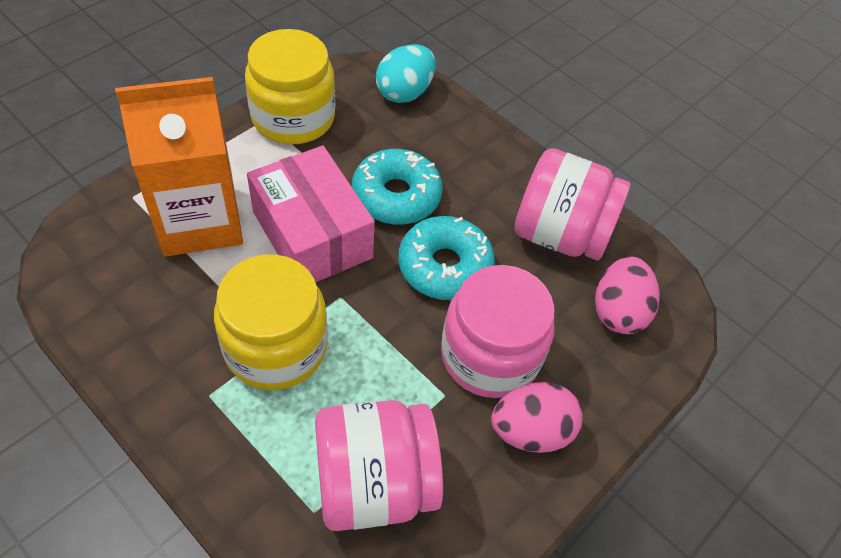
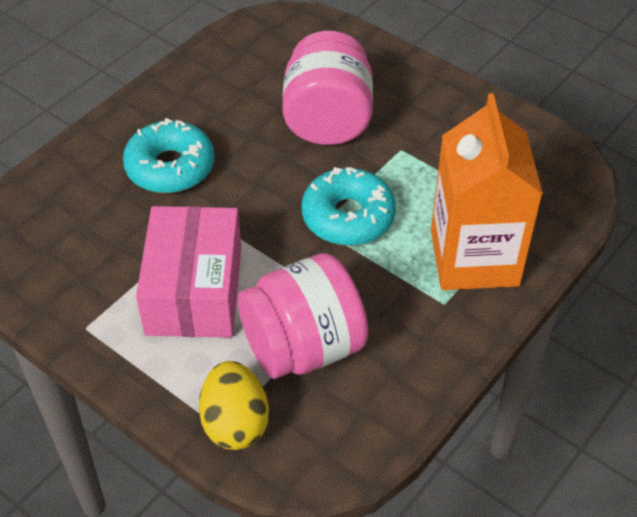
pink egg: 2 -> 0
pink jar: 3 -> 2
turquoise egg: 1 -> 0
yellow egg: 0 -> 1
yellow jar: 2 -> 0

